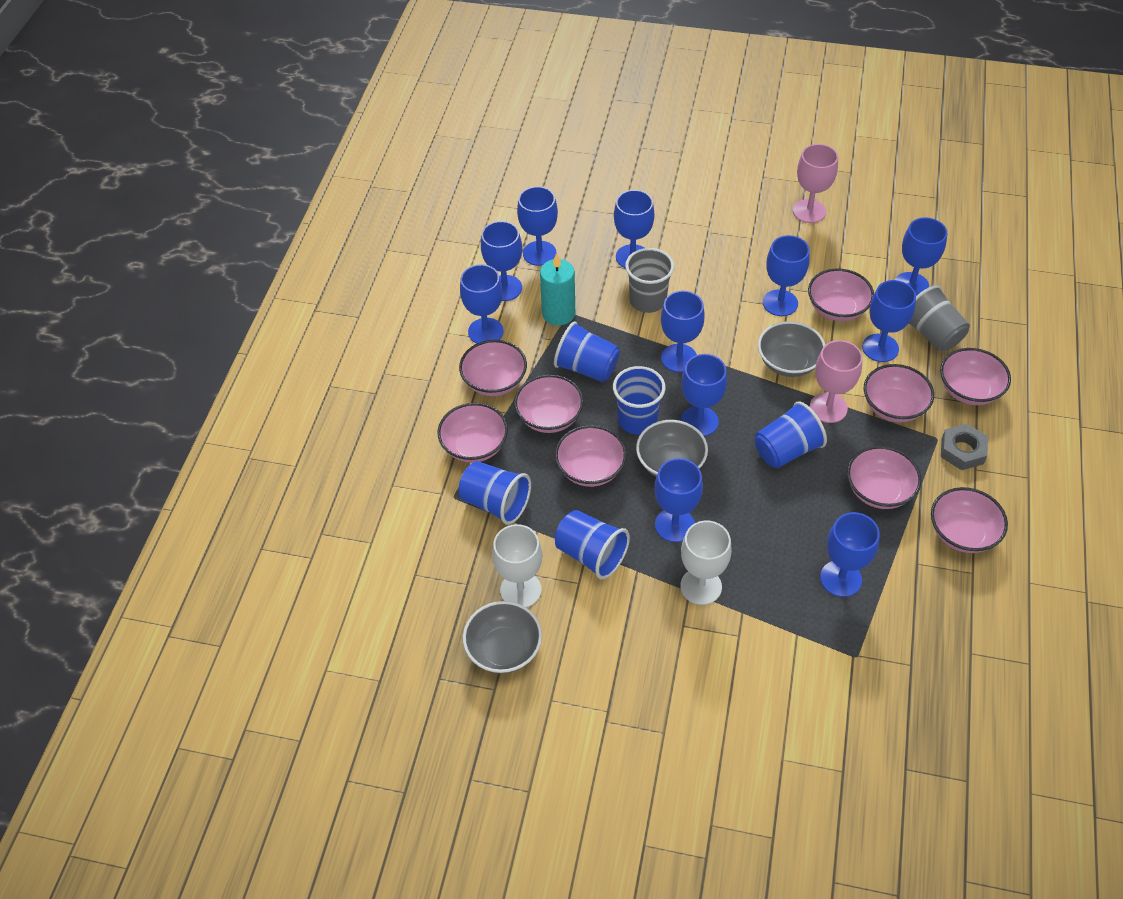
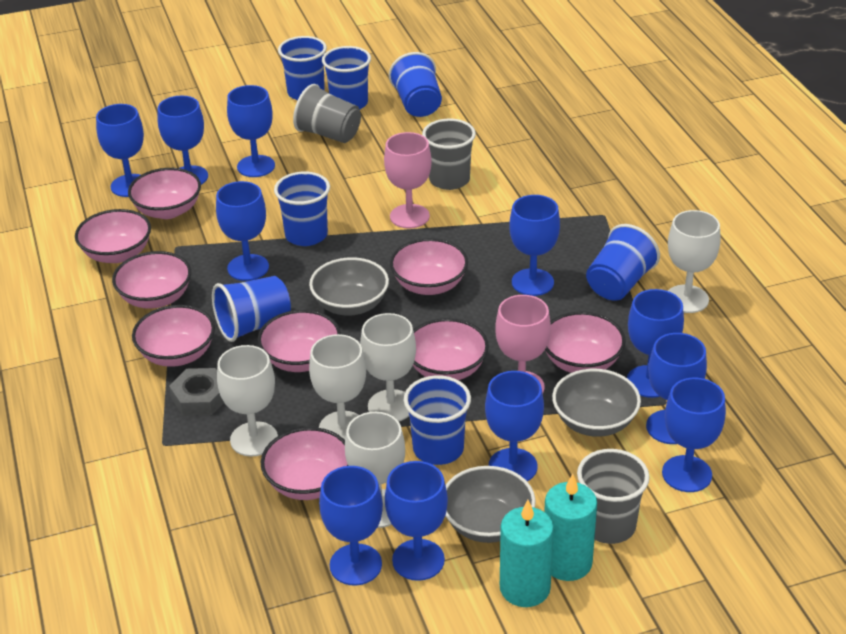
blue cup: 5 -> 7
grey cup: 2 -> 3
turquoise candle: 1 -> 2
white goblet: 2 -> 5

